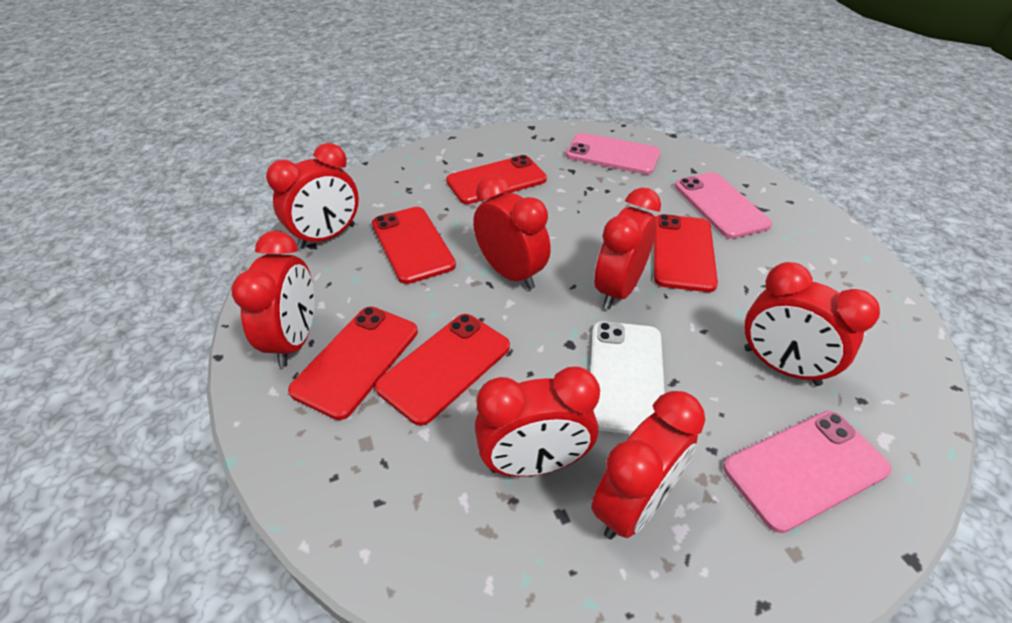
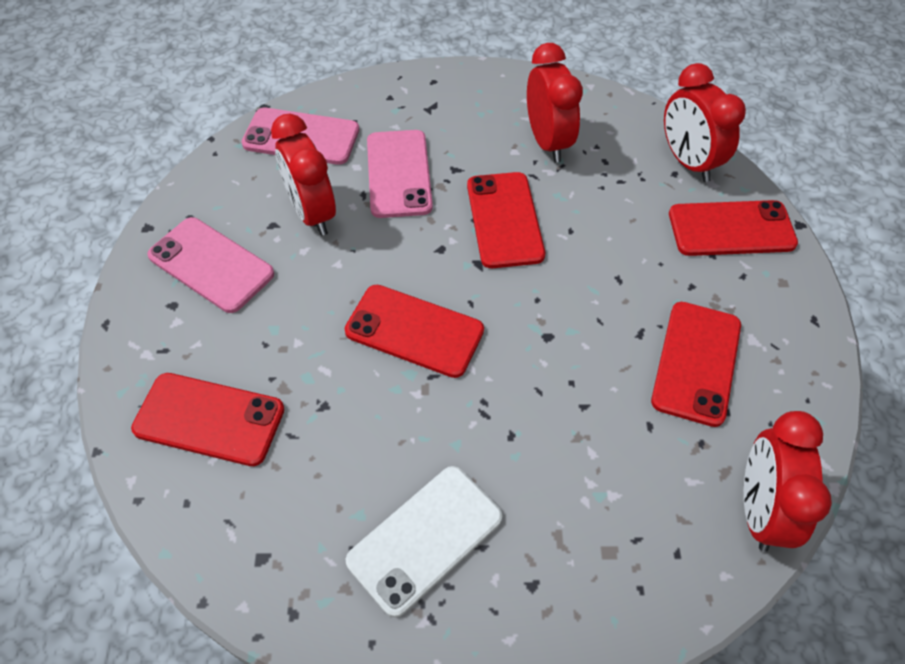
red clock: 7 -> 4

